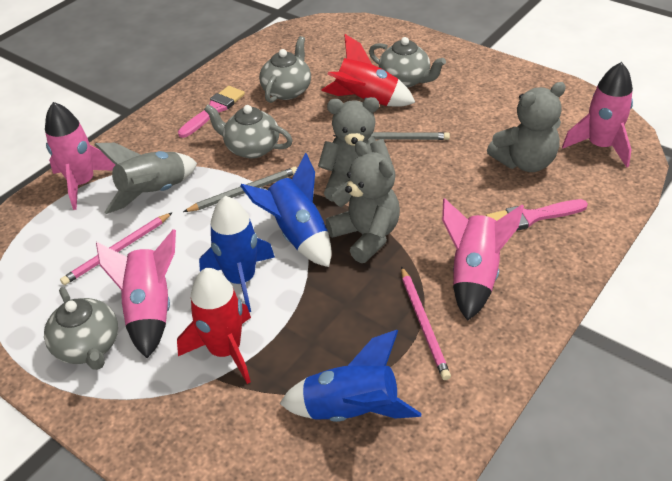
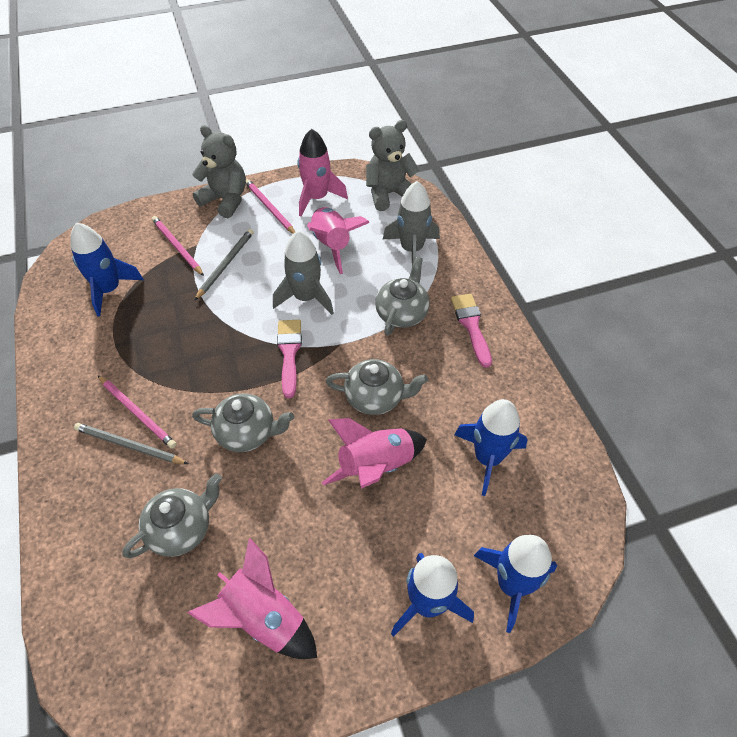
blue rocket: 3 -> 4
grey rocket: 1 -> 2
grey teddy bear: 3 -> 2
pink pencil: 2 -> 3
red rocket: 2 -> 0

